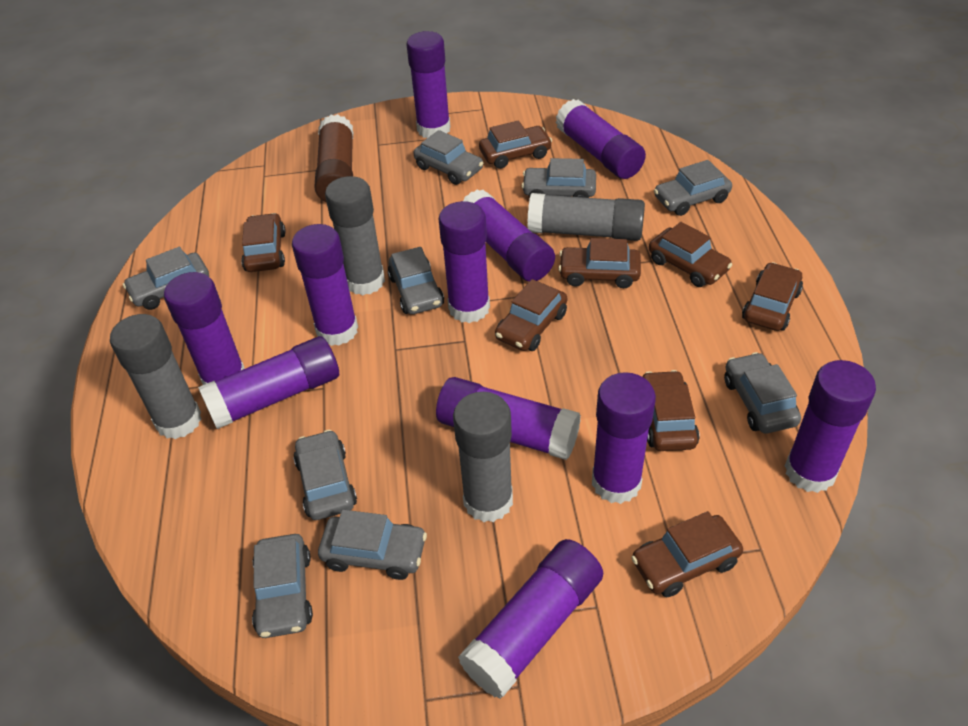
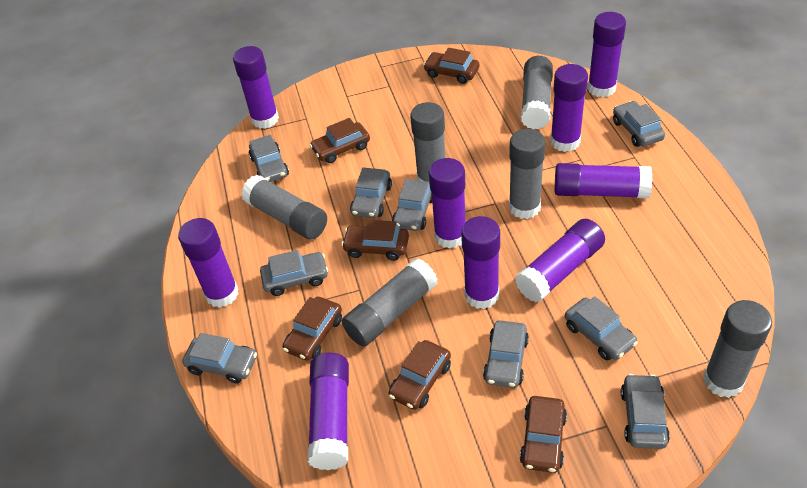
brown car: 8 -> 6
brown glue stick: 1 -> 0
grey glue stick: 4 -> 6
purple glue stick: 11 -> 9

